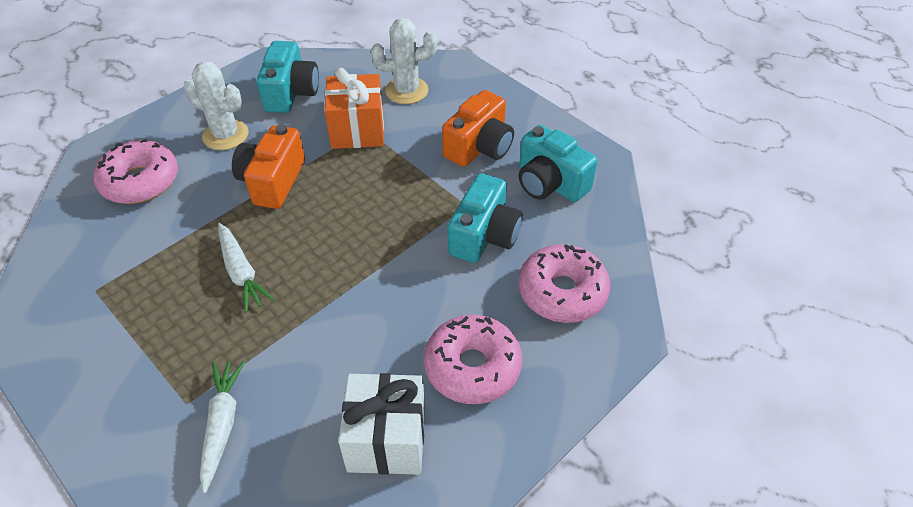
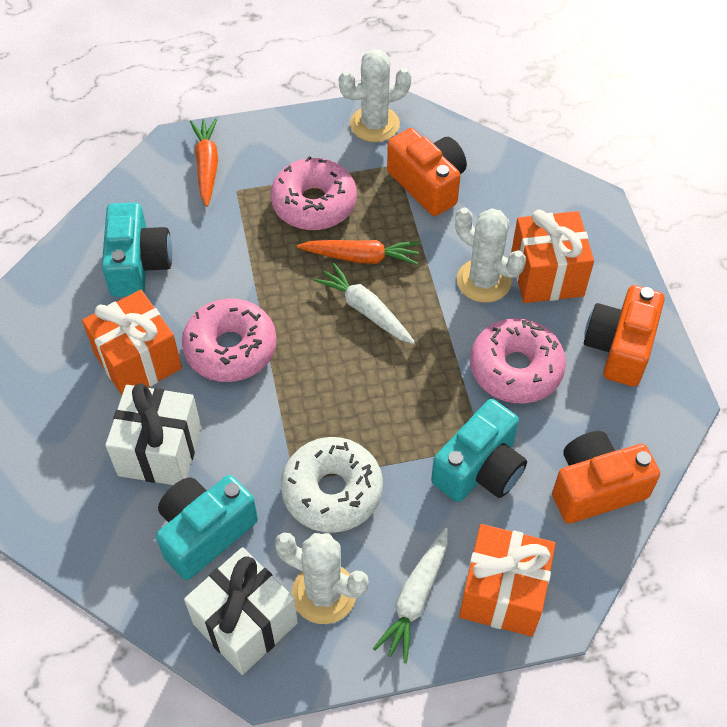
orange camera: 2 -> 3
orange carrot: 0 -> 2
orange gift: 1 -> 3
white cactus: 2 -> 3
white donut: 0 -> 1
white gift: 1 -> 2

